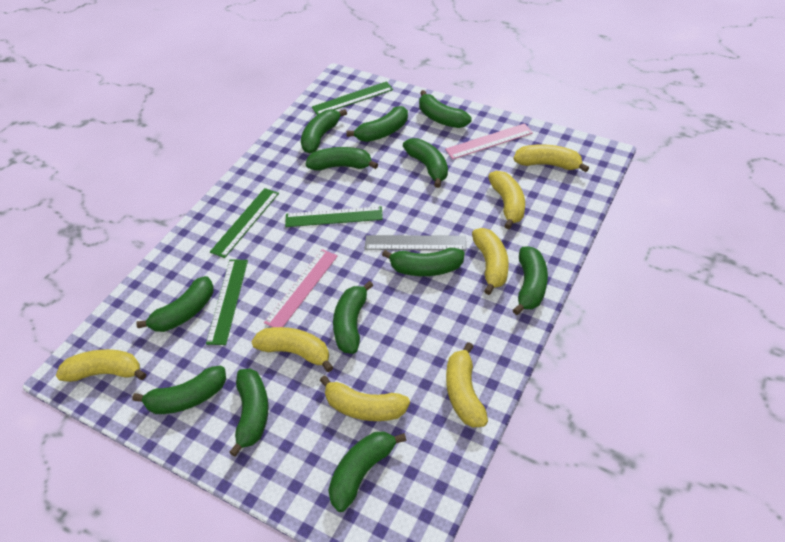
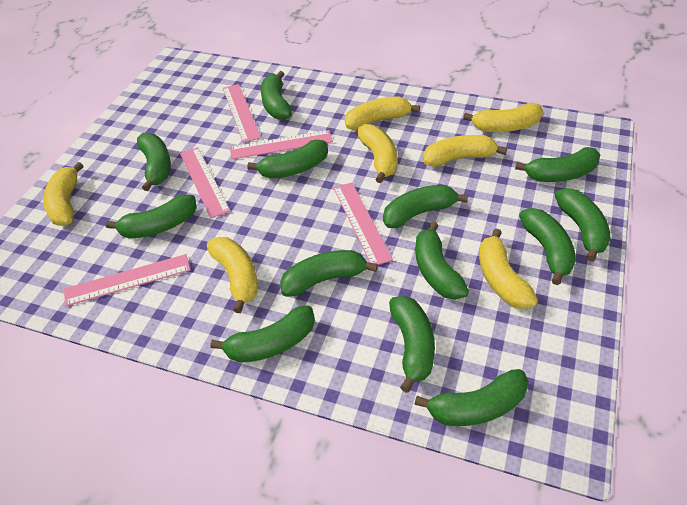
green banana: 12 -> 13
green ruler: 4 -> 0
grey ruler: 1 -> 0
pink ruler: 2 -> 5

